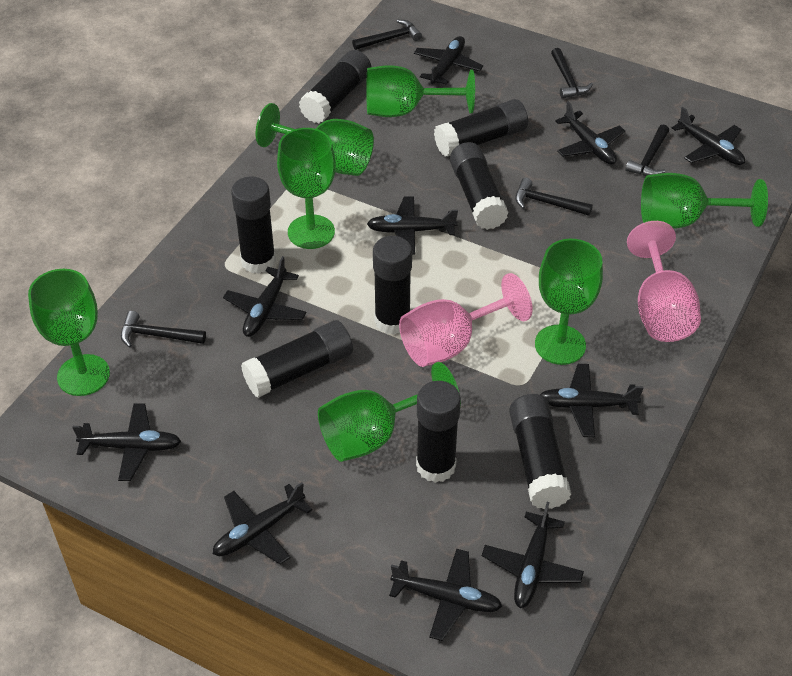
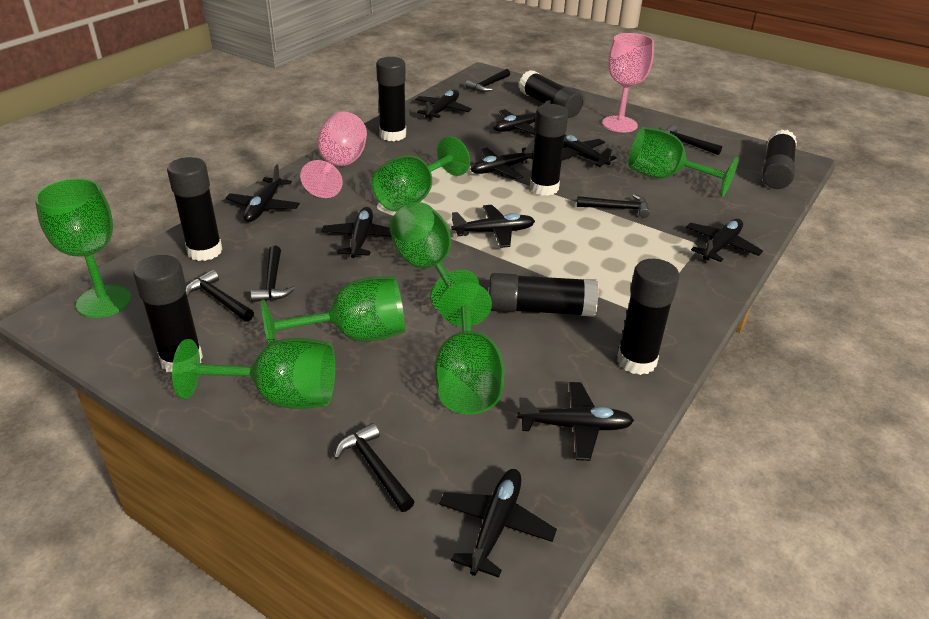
black hammer: 5 -> 6

